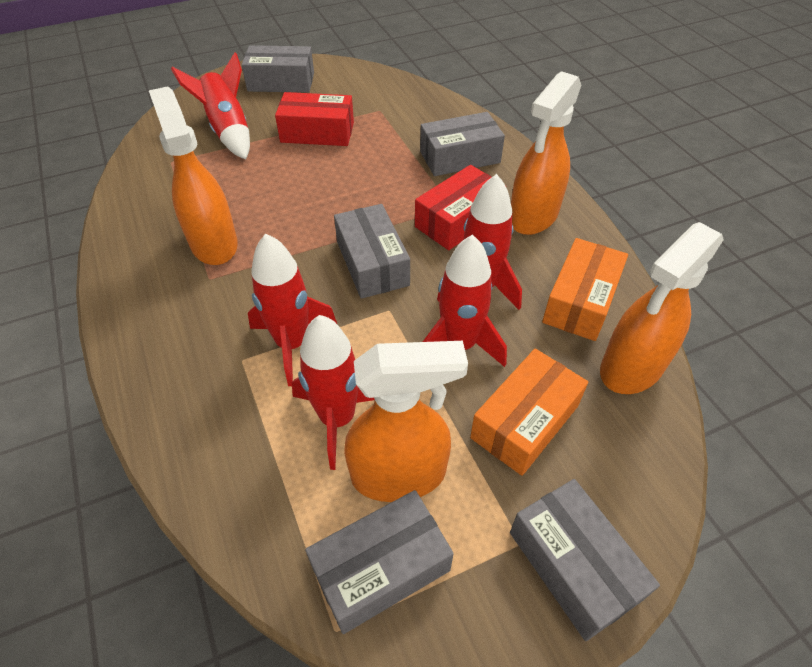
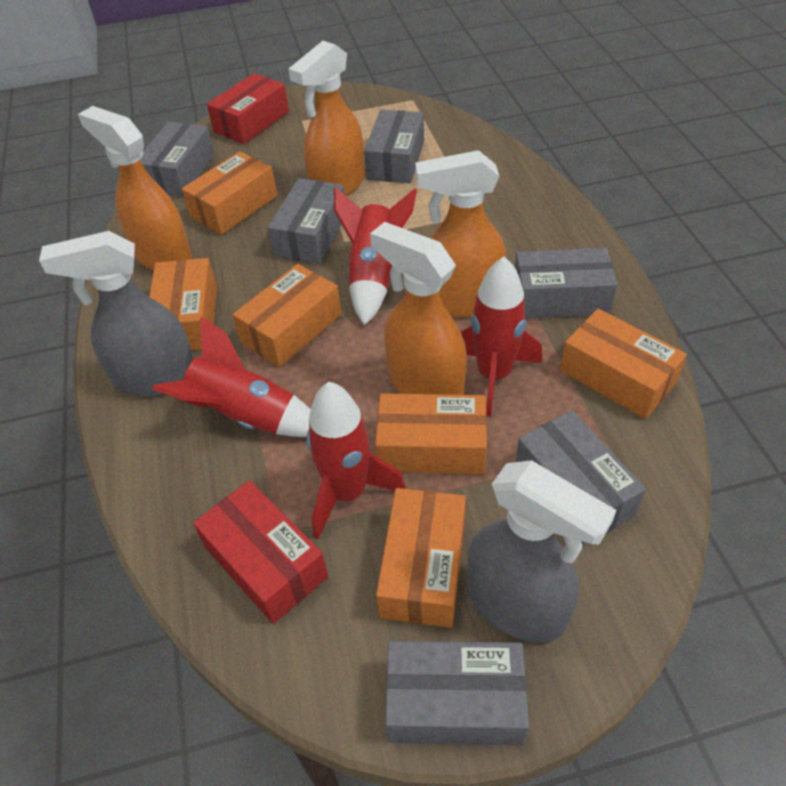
grey box: 5 -> 6
grey spray bottle: 0 -> 2
orange box: 2 -> 6
red rocket: 5 -> 4

